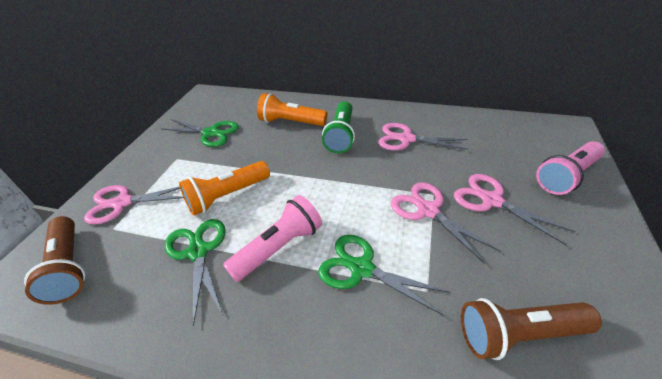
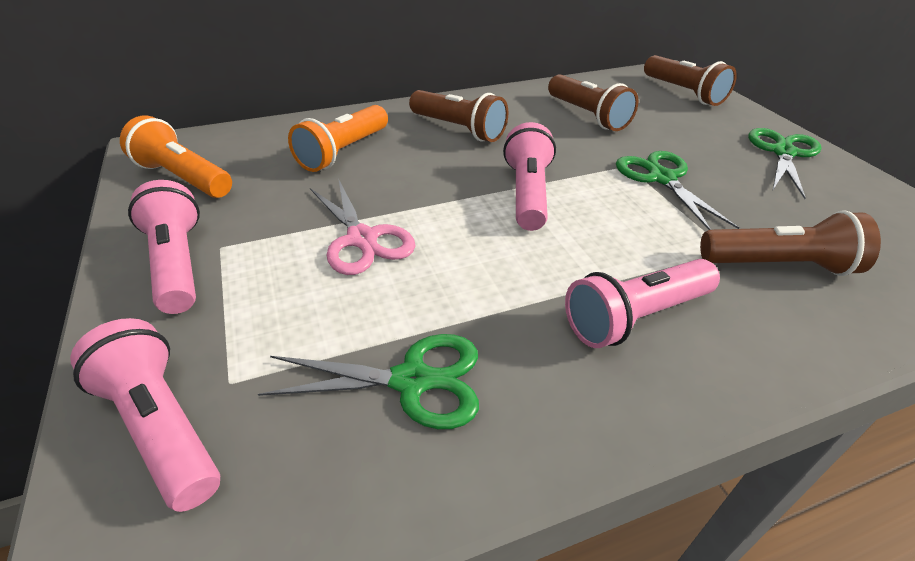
brown flashlight: 2 -> 4
green flashlight: 1 -> 0
pink flashlight: 2 -> 4
pink scissors: 4 -> 1

